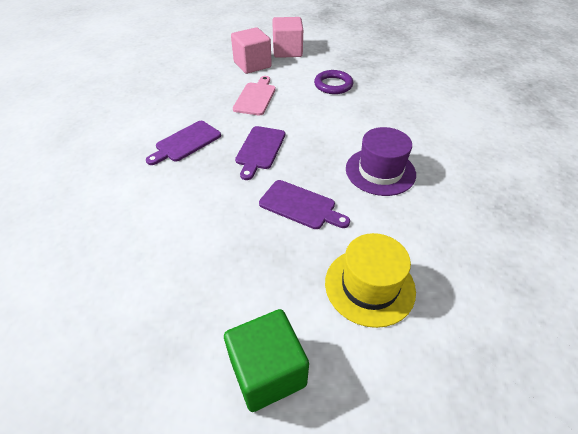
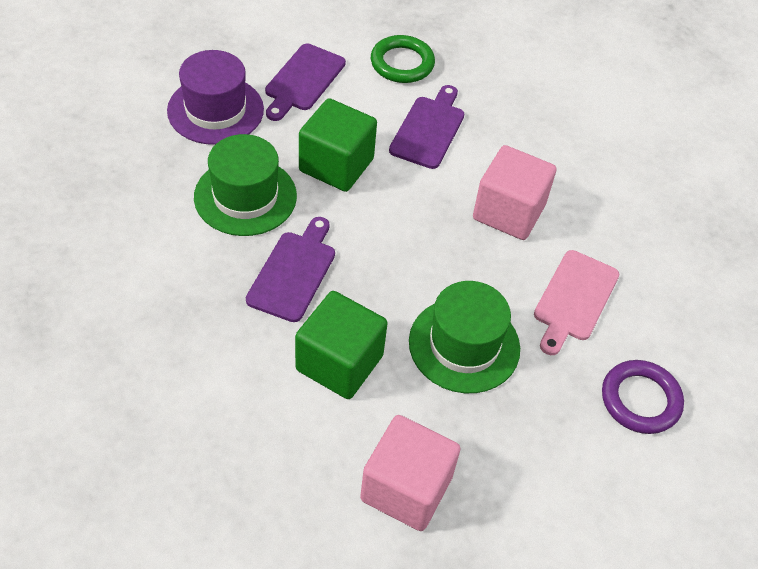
green cube: 1 -> 2
green hat: 0 -> 2
green ring: 0 -> 1
yellow hat: 1 -> 0

